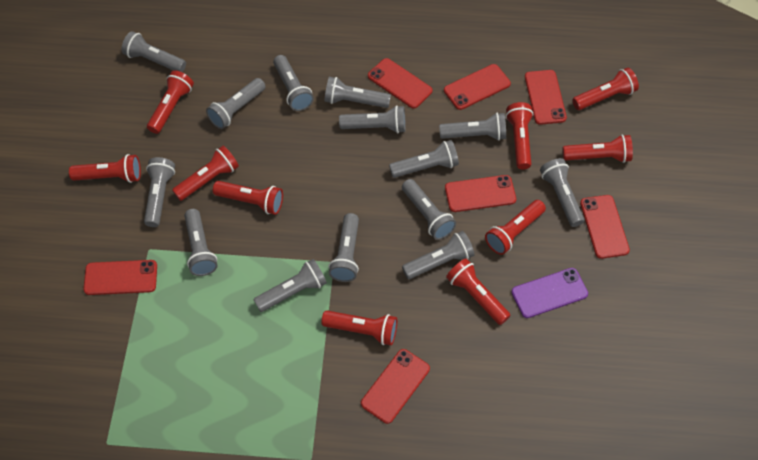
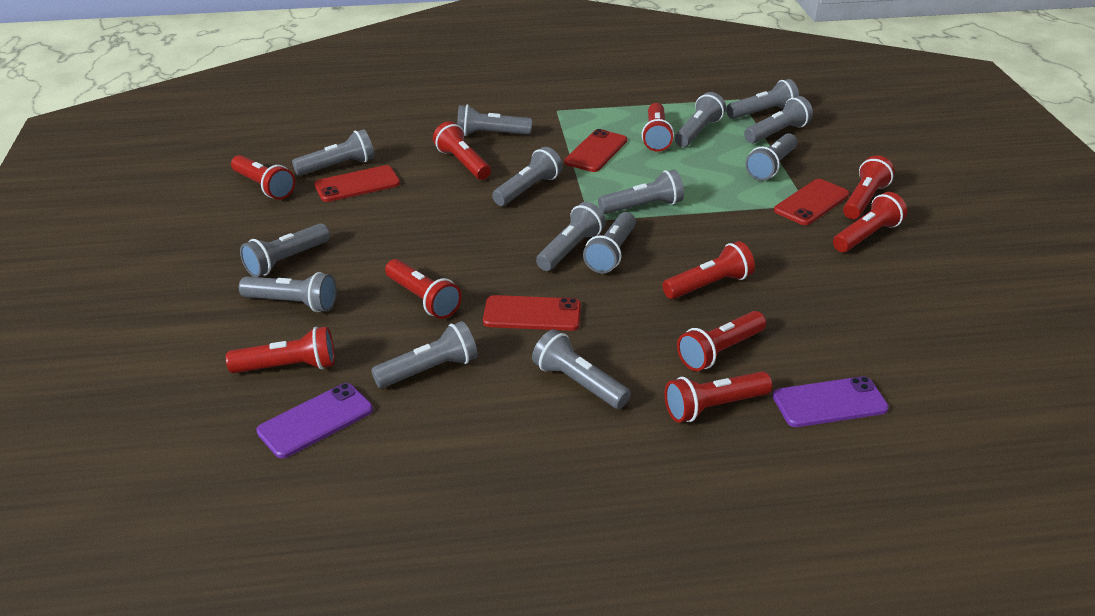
purple phone: 1 -> 2
red phone: 7 -> 4

